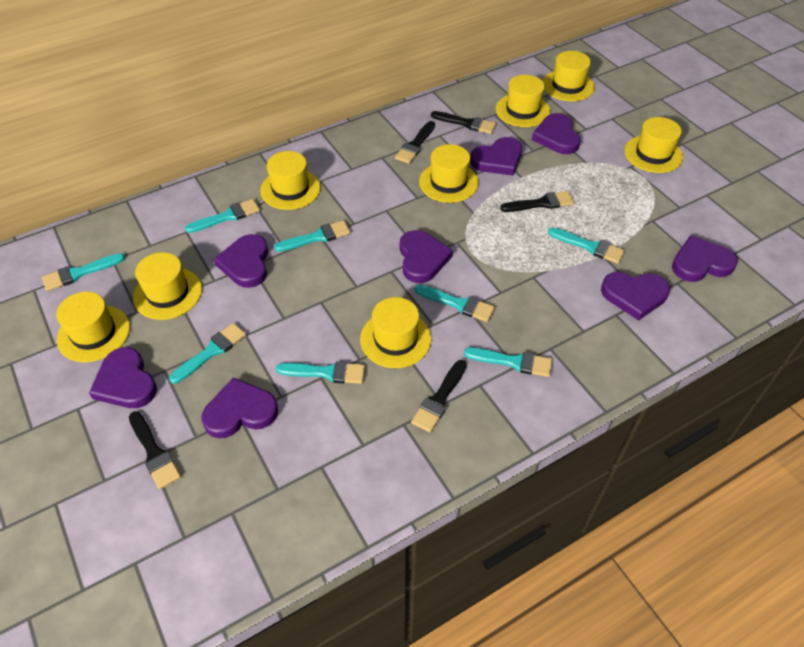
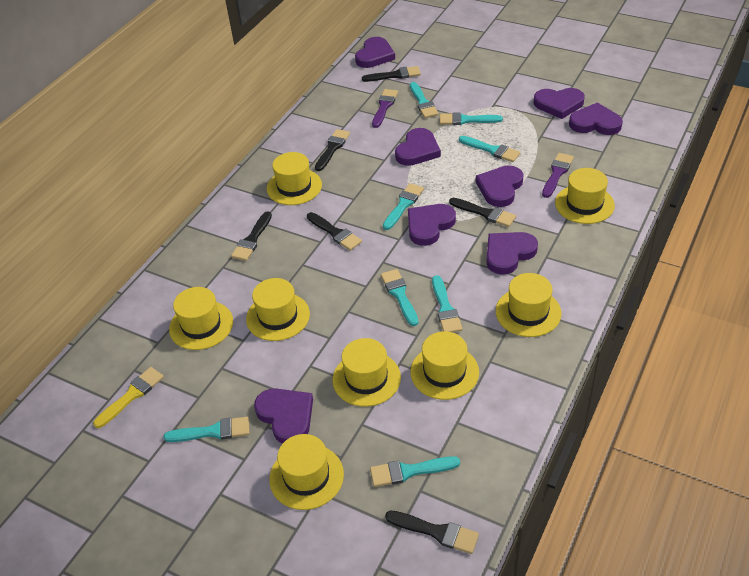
black brush: 5 -> 6
purple brush: 0 -> 2
yellow brush: 0 -> 1

